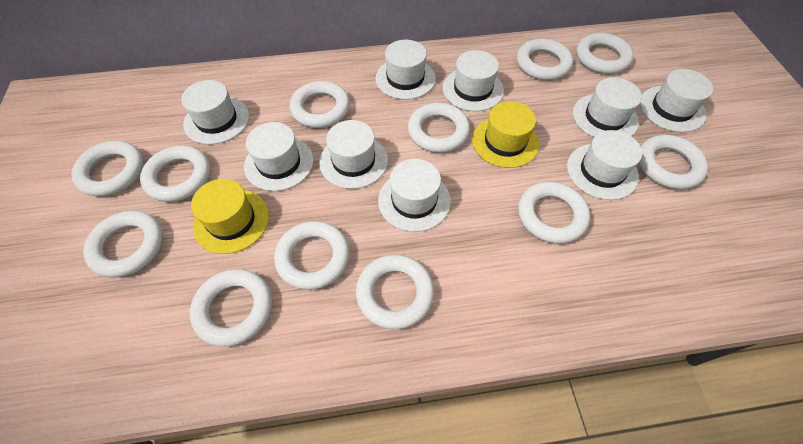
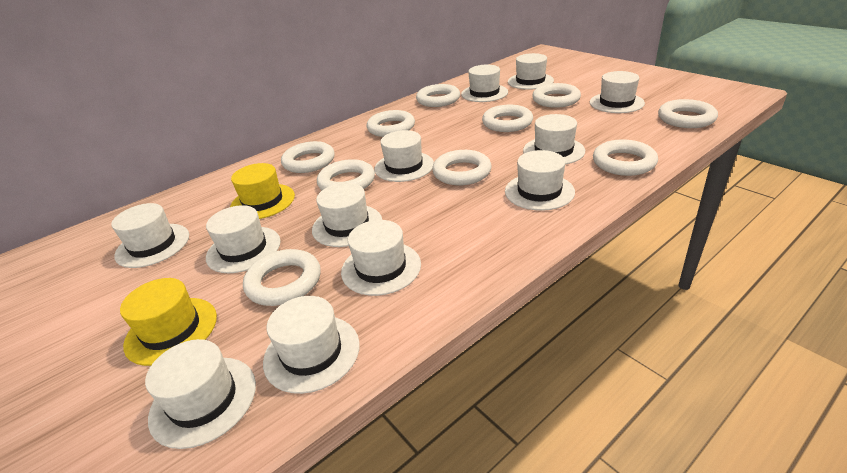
white hat: 9 -> 12
white ring: 12 -> 10

